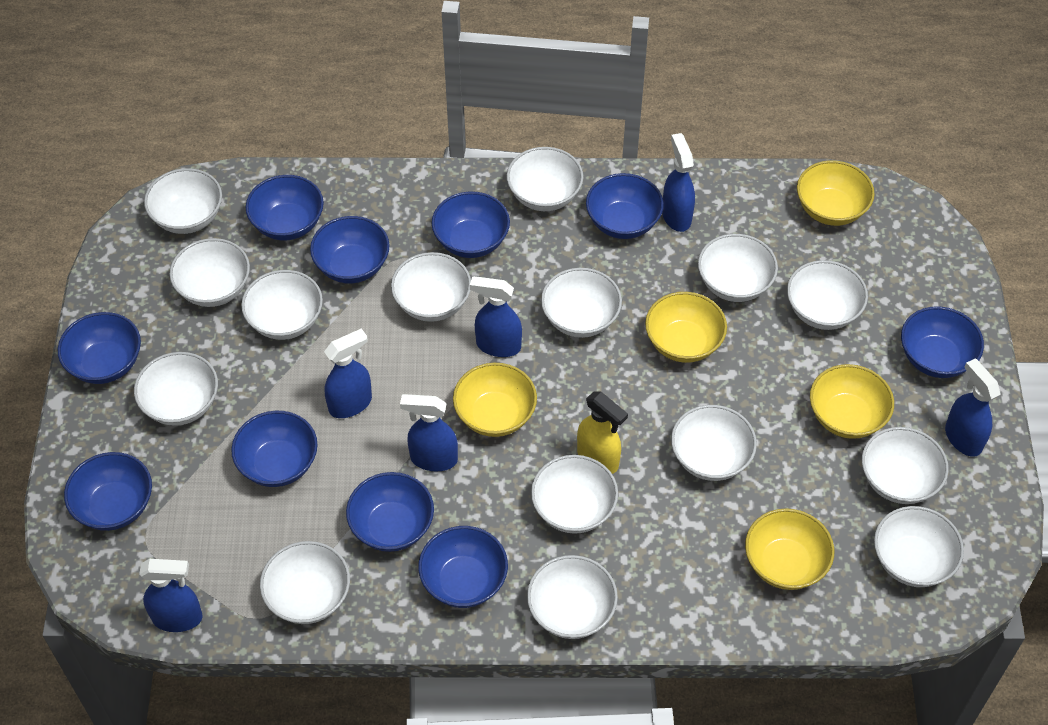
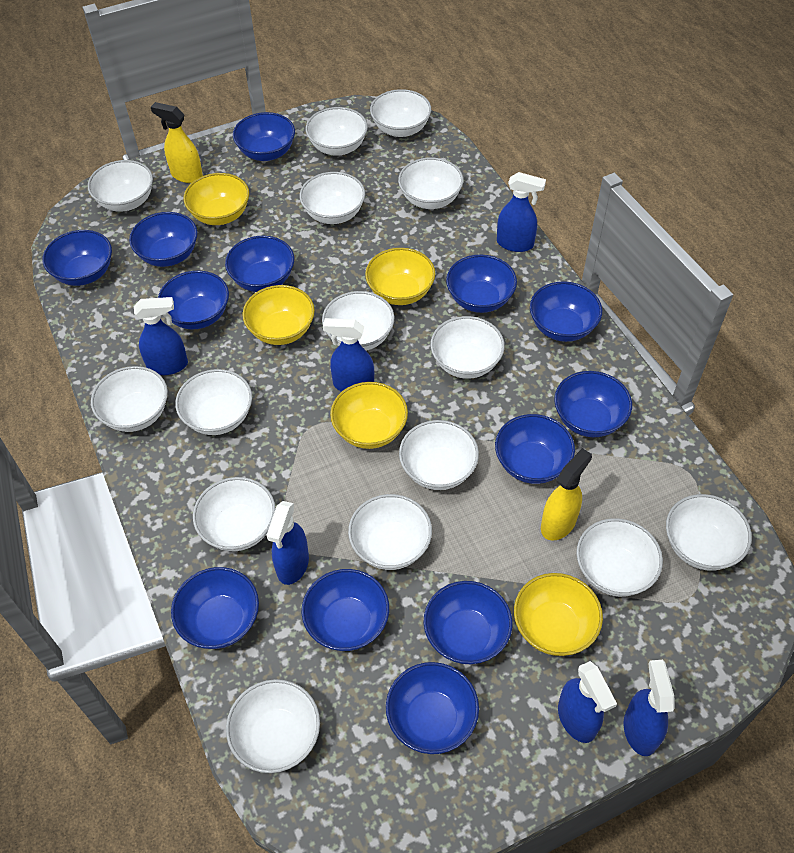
blue bowl: 10 -> 13
yellow spray bottle: 1 -> 2

